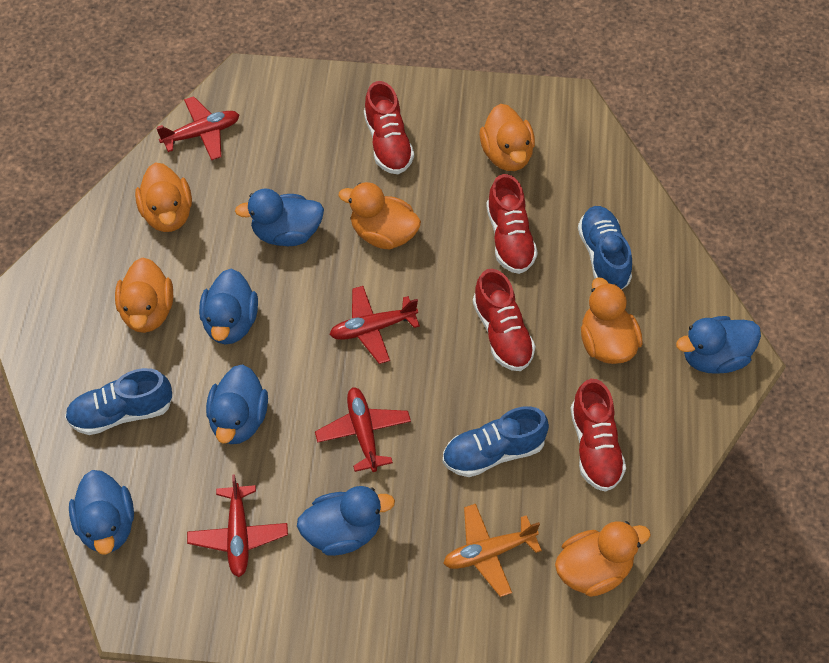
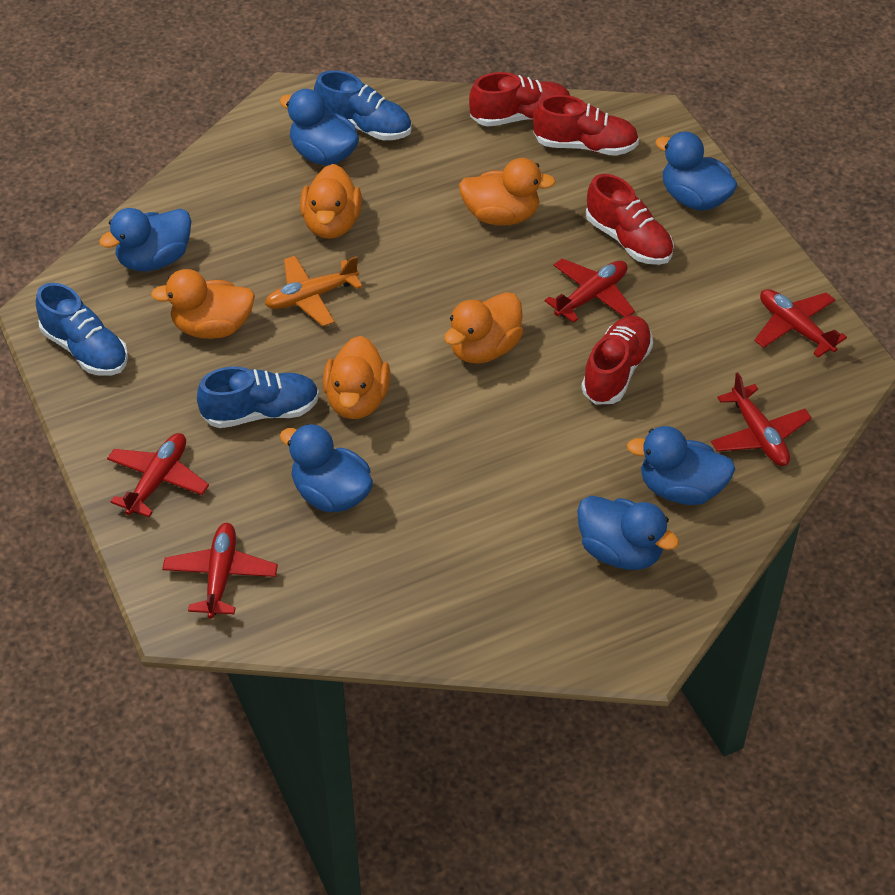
orange duck: 6 -> 5
red plane: 4 -> 5

